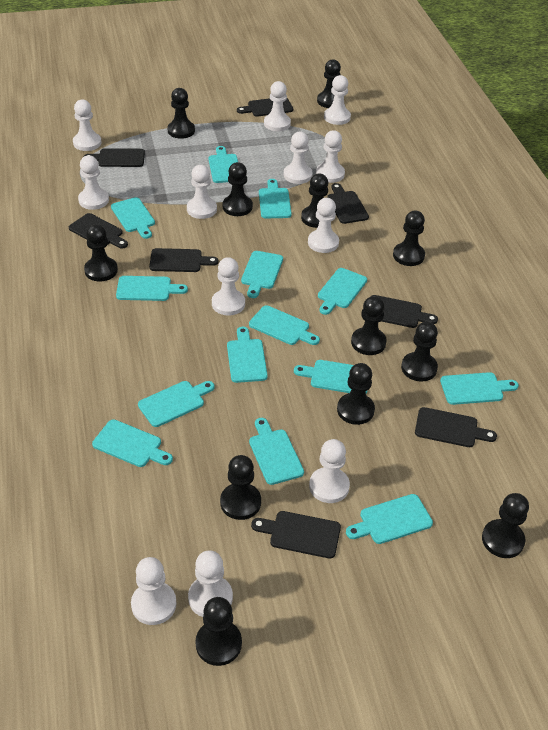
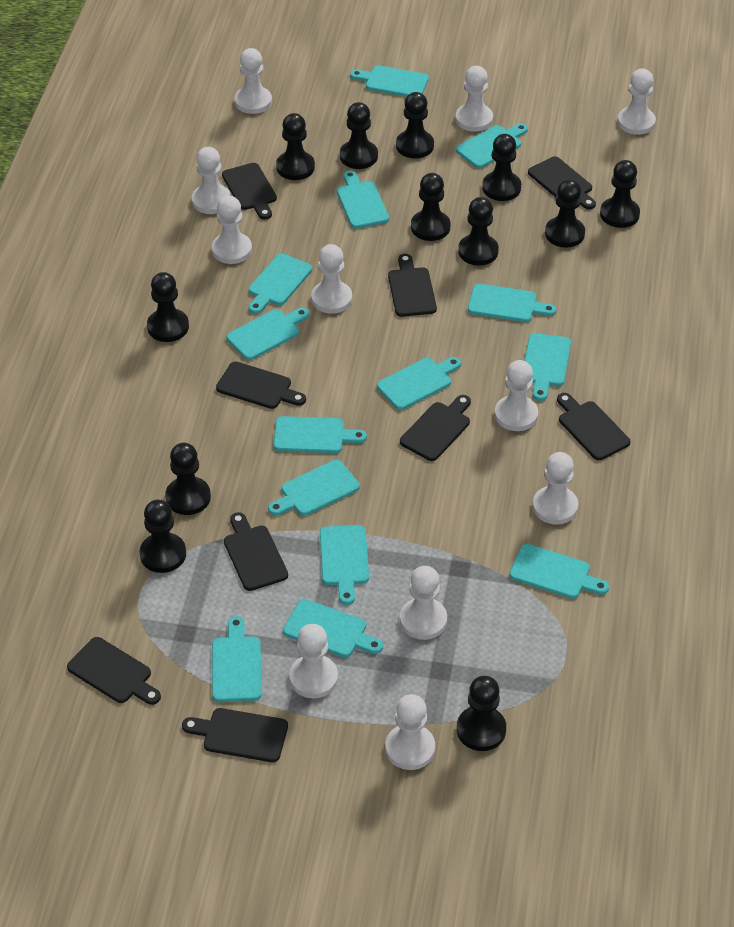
black cutting board: 8 -> 9
white pawn: 12 -> 11

